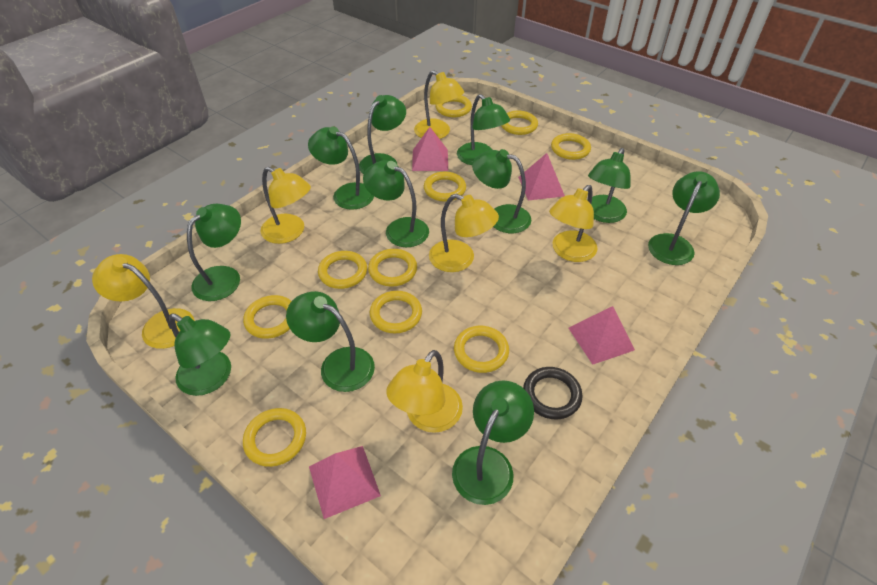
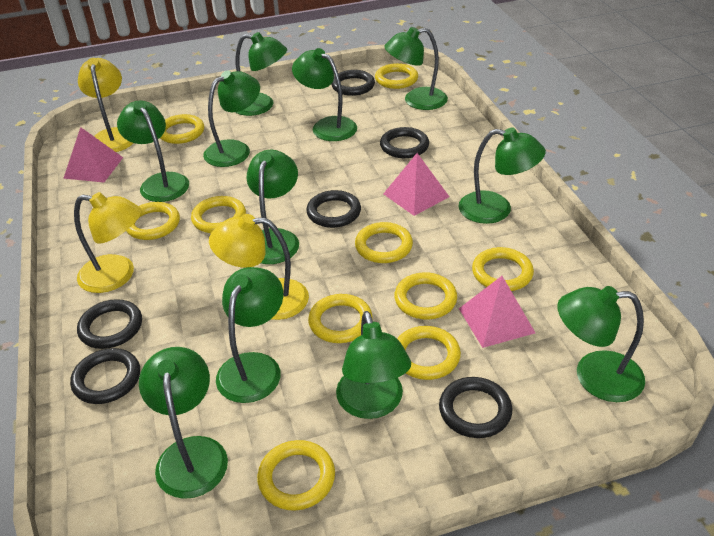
black ring: 1 -> 6
pink pyramid: 4 -> 3
yellow lamp: 6 -> 3

